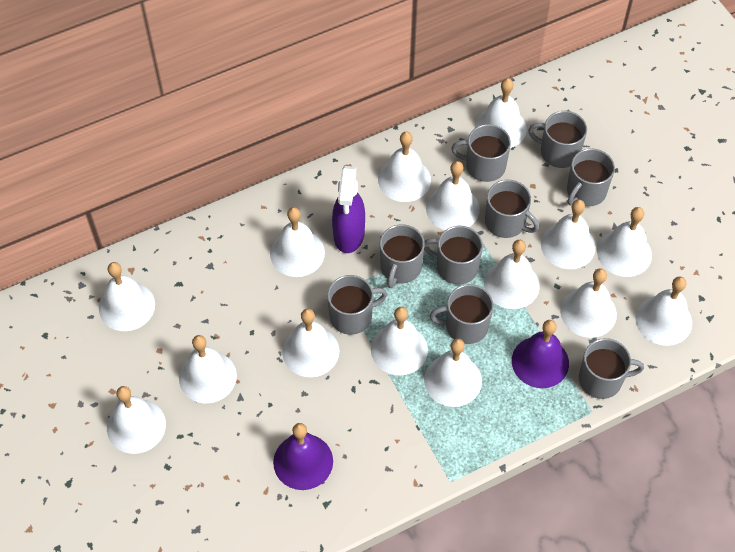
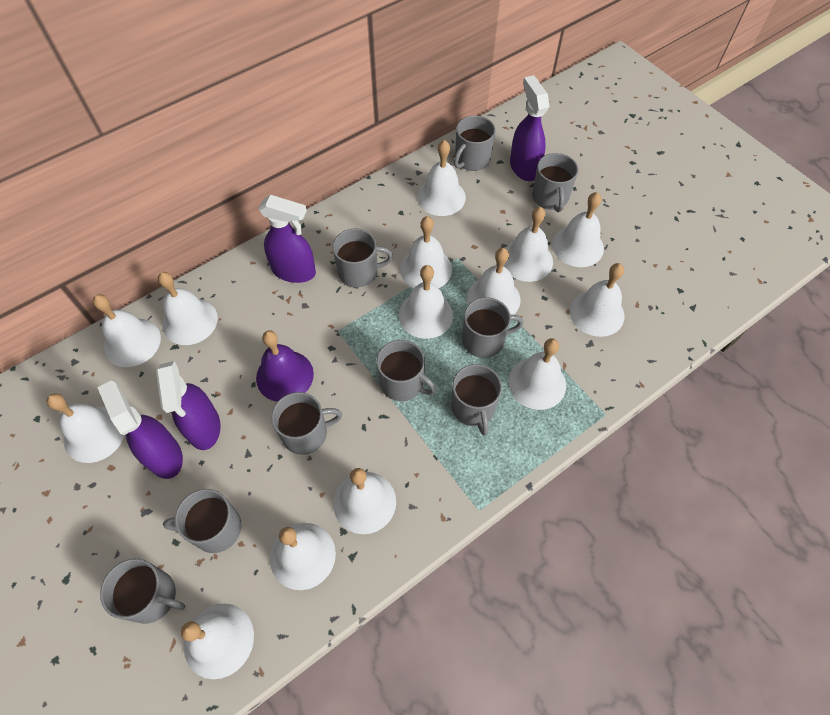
purple bell: 2 -> 1
purple spray bottle: 1 -> 4
white bell: 15 -> 14

